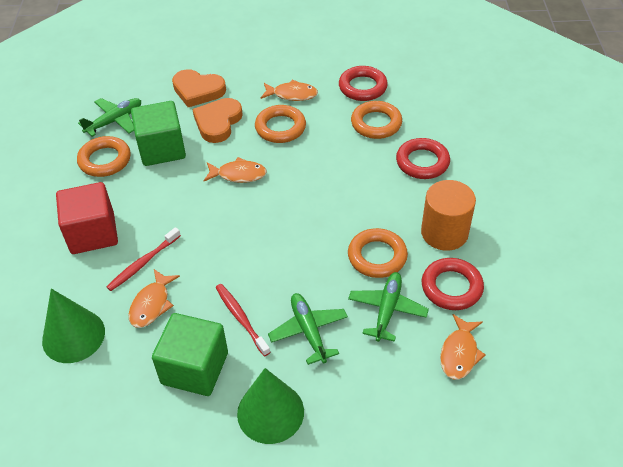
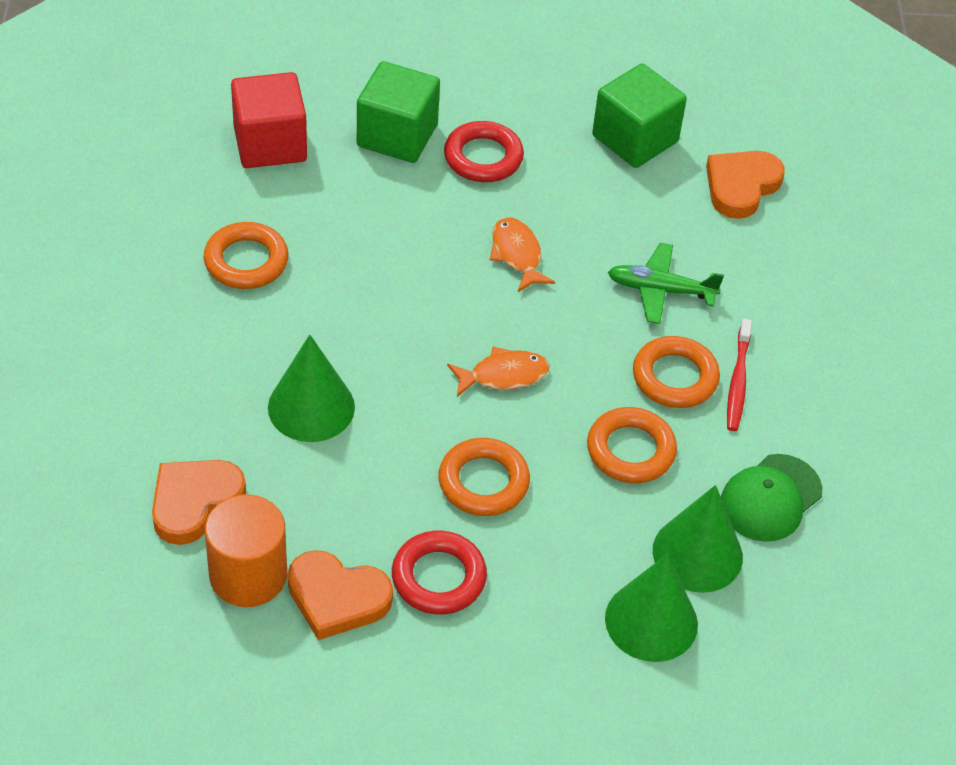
green cap: 0 -> 1
green cone: 2 -> 3
green plane: 3 -> 1
orange fish: 4 -> 2
orange heart: 2 -> 3
red ring: 3 -> 2
red toothbrush: 2 -> 1

